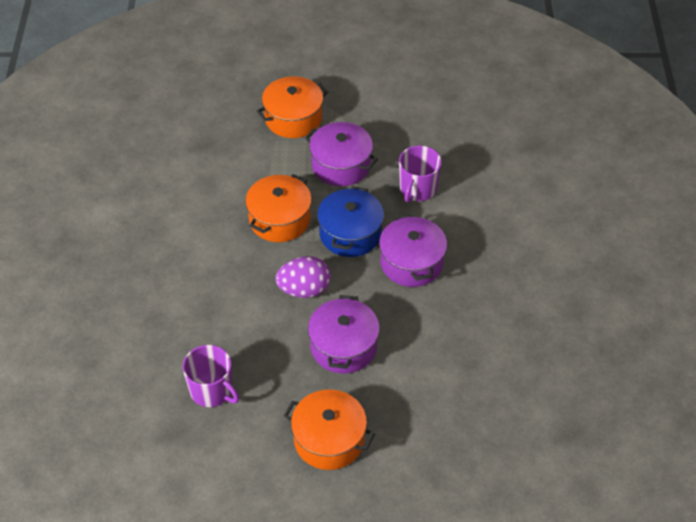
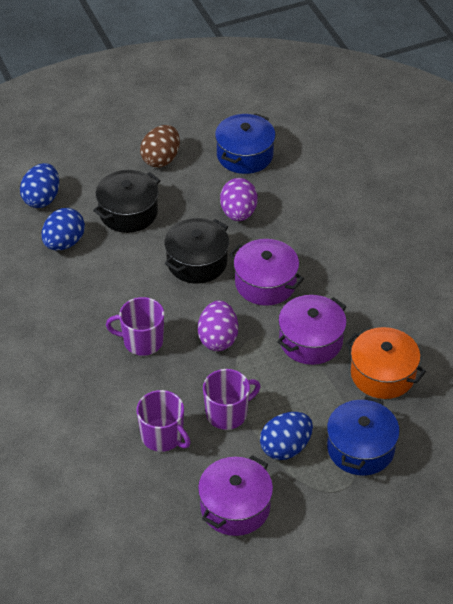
black pot: 0 -> 2
blue egg: 0 -> 3
blue pot: 1 -> 2
brown egg: 0 -> 1
orange pot: 3 -> 1
purple egg: 1 -> 2
purple mug: 2 -> 3

